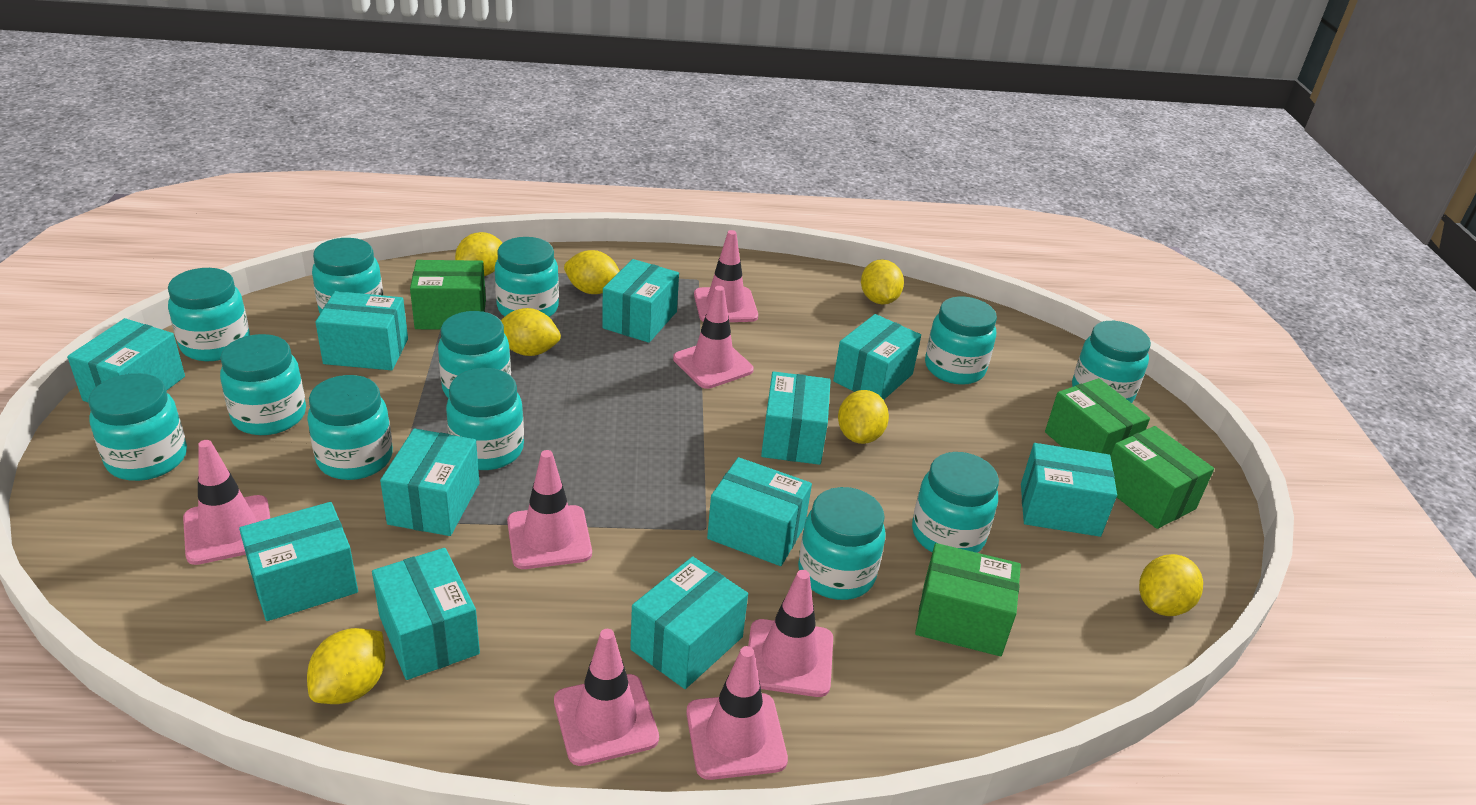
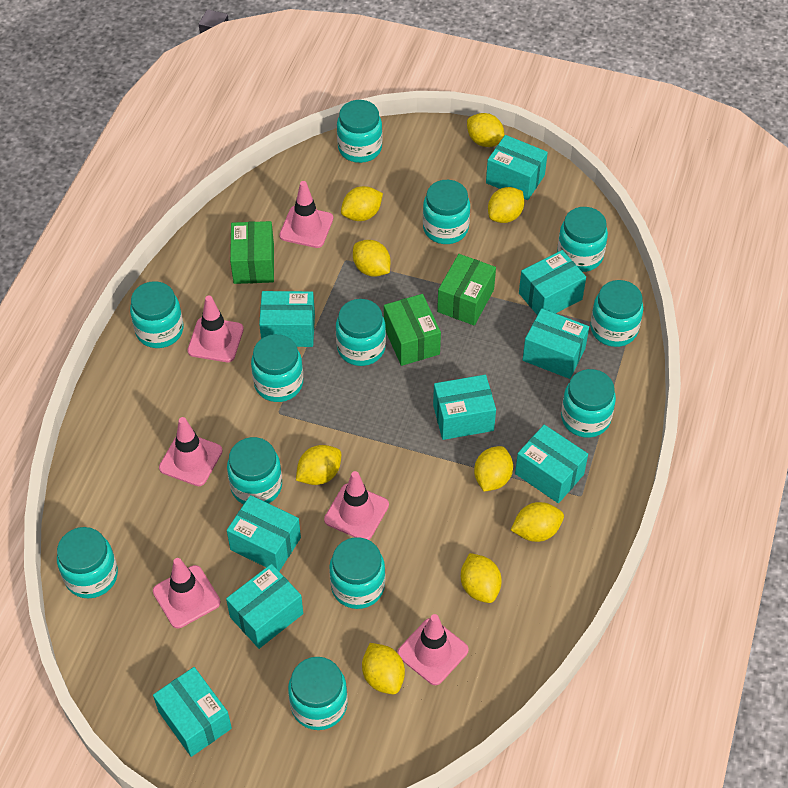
green box: 4 -> 3
pink traffic cone: 7 -> 6
turquoise box: 11 -> 9
yellow lemon: 7 -> 9

